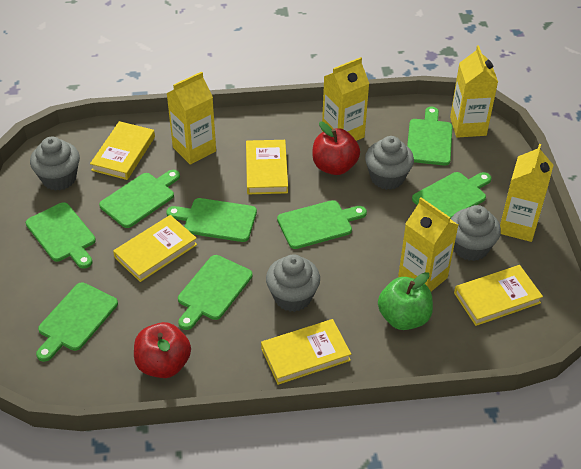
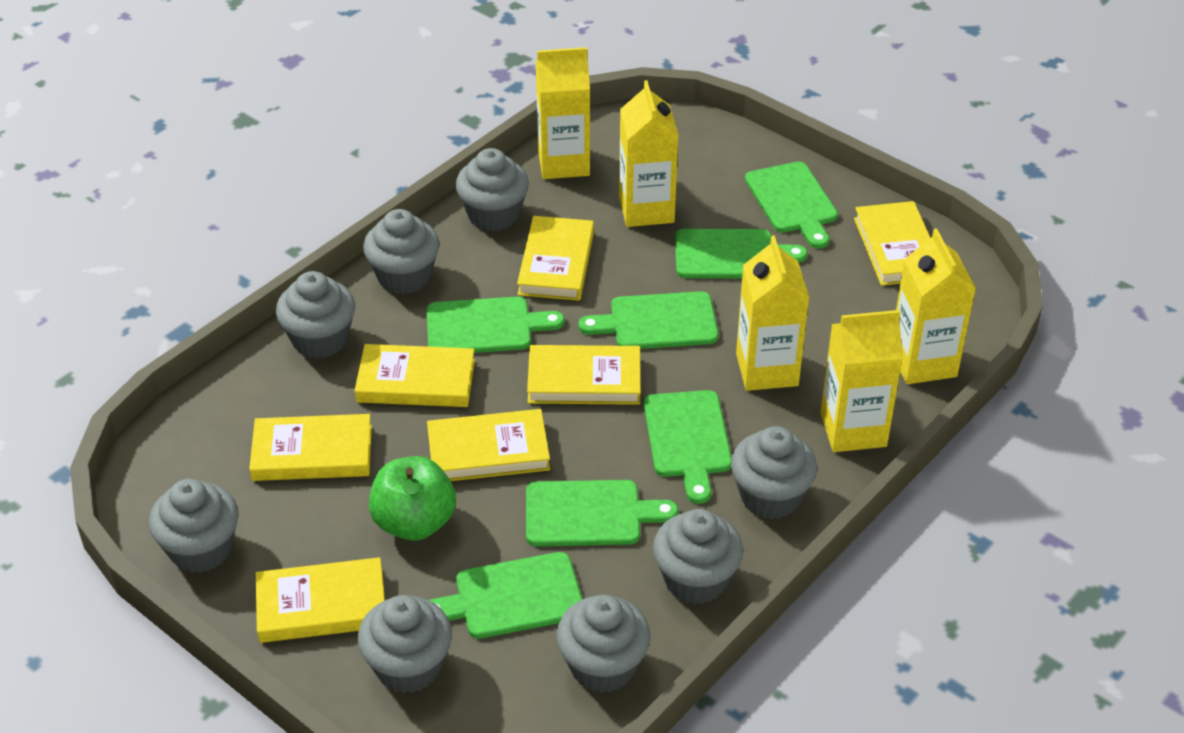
green cutting board: 8 -> 7
grey cupcake: 4 -> 8
red apple: 2 -> 0
yellow book: 5 -> 7

